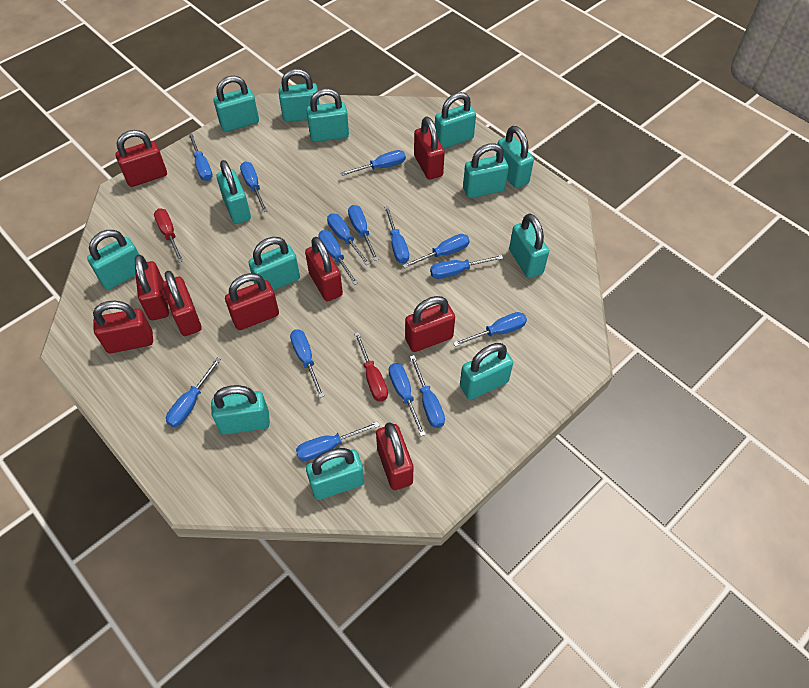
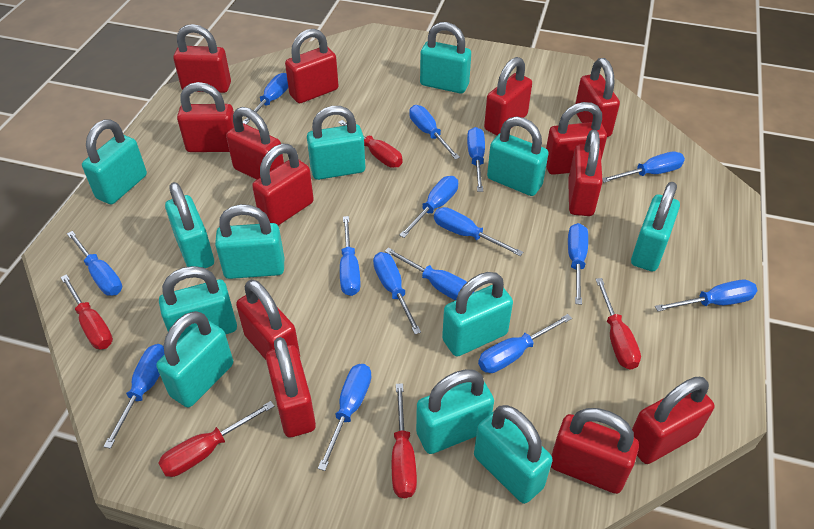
red padlock: 9 -> 13
red screwdriver: 2 -> 5
turquoise padlock: 13 -> 12

